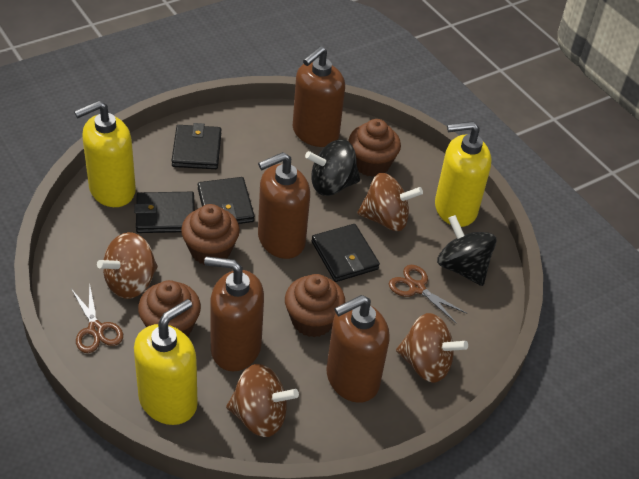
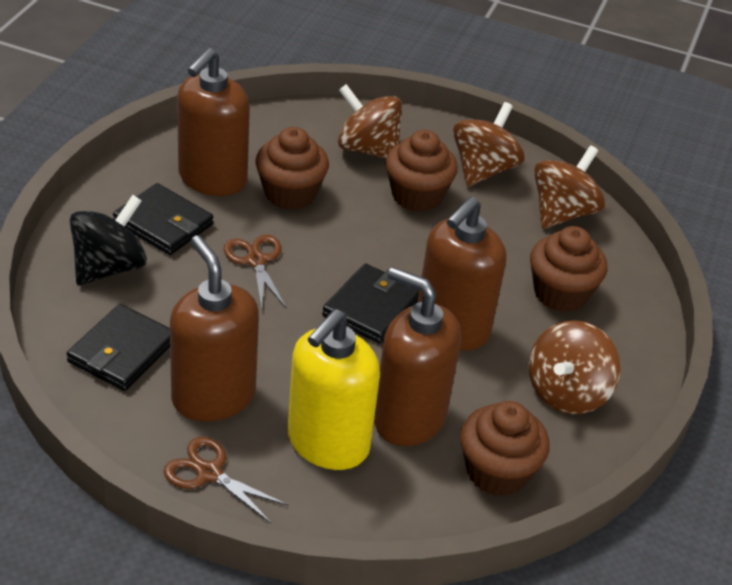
black spinning top: 2 -> 1
black wallet: 4 -> 3
yellow soap dispenser: 3 -> 1

